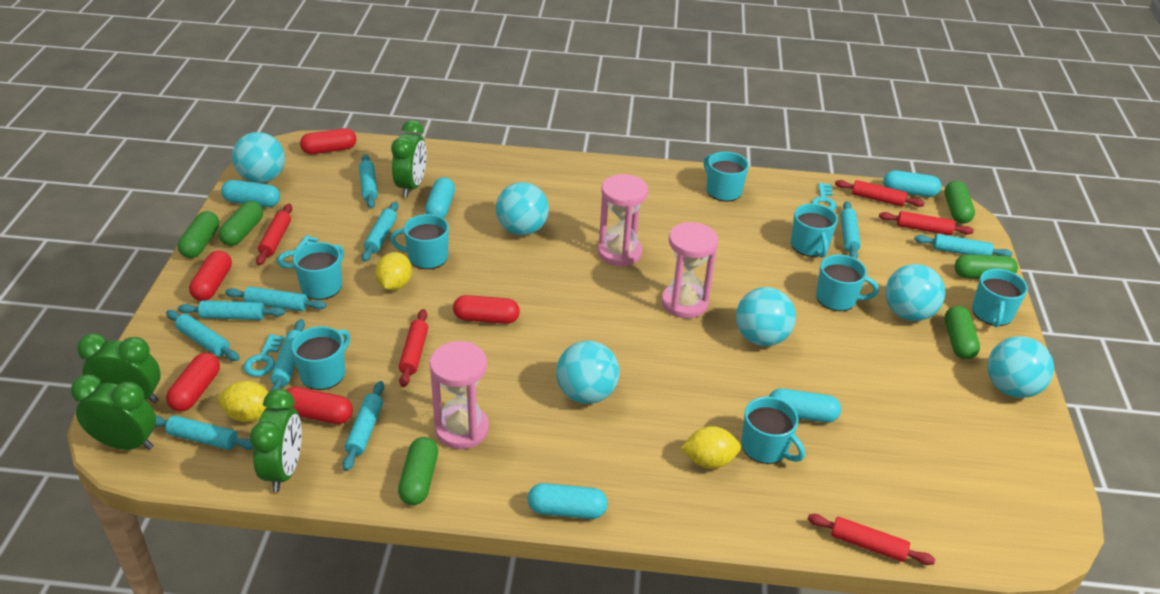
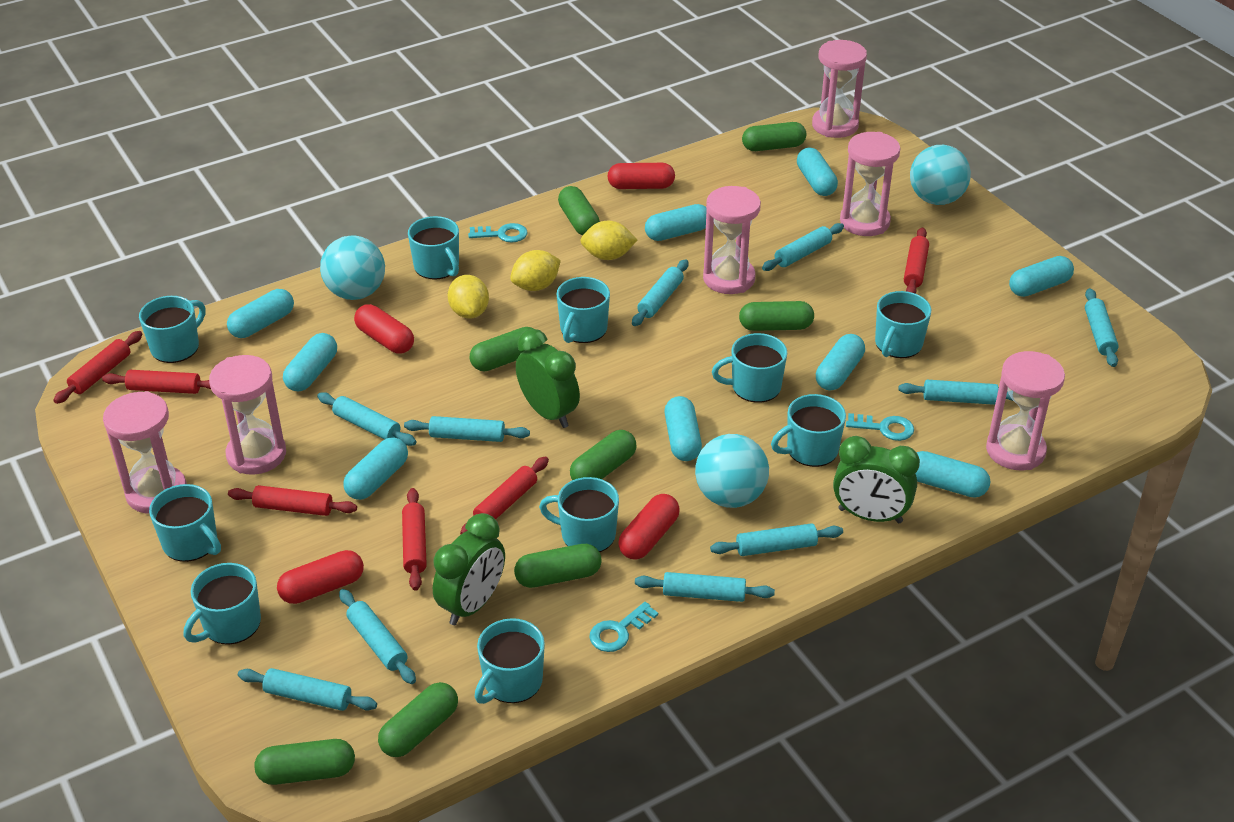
green capsule: 6 -> 8
green clock: 4 -> 3
pink hourglass: 3 -> 6
red capsule: 5 -> 4
red rolling pin: 5 -> 6
turquoise ball: 6 -> 3
turquoise capsule: 5 -> 9
turquoise mug: 8 -> 10

